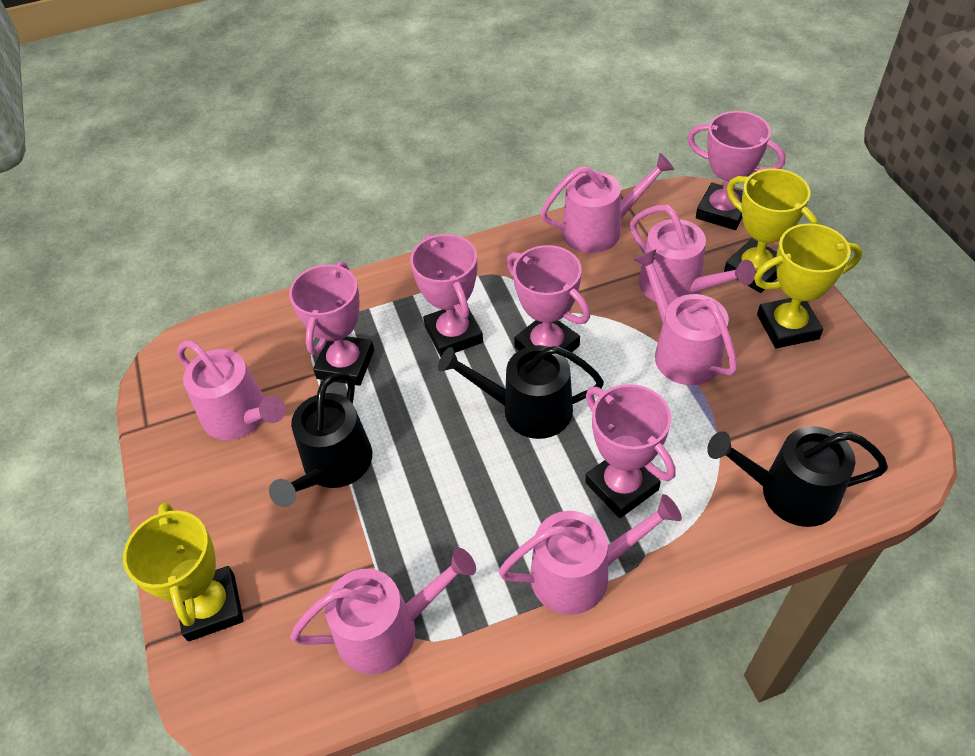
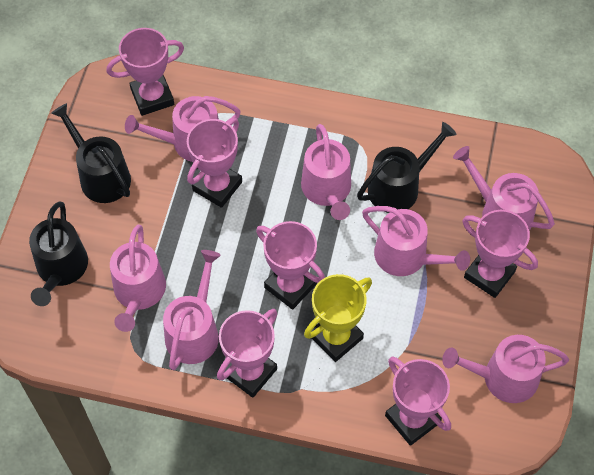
pink trophy: 5 -> 6
pink watering can: 6 -> 7
yellow trophy: 3 -> 1

